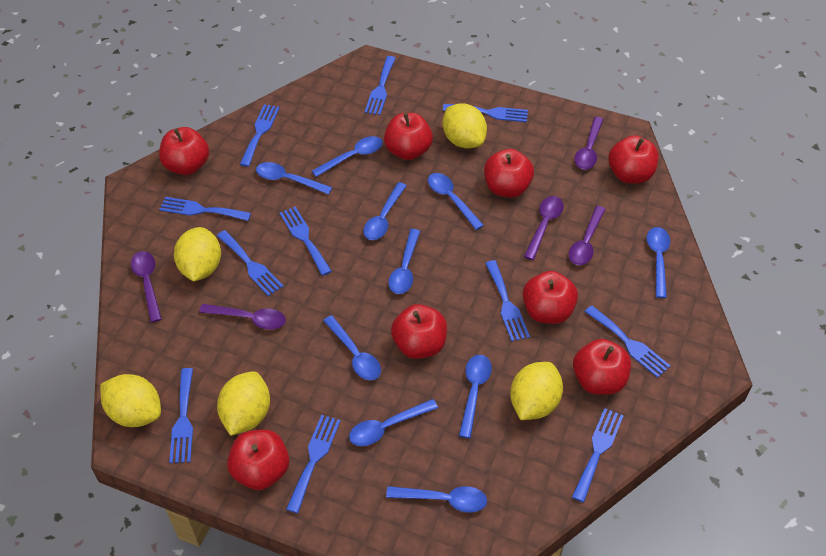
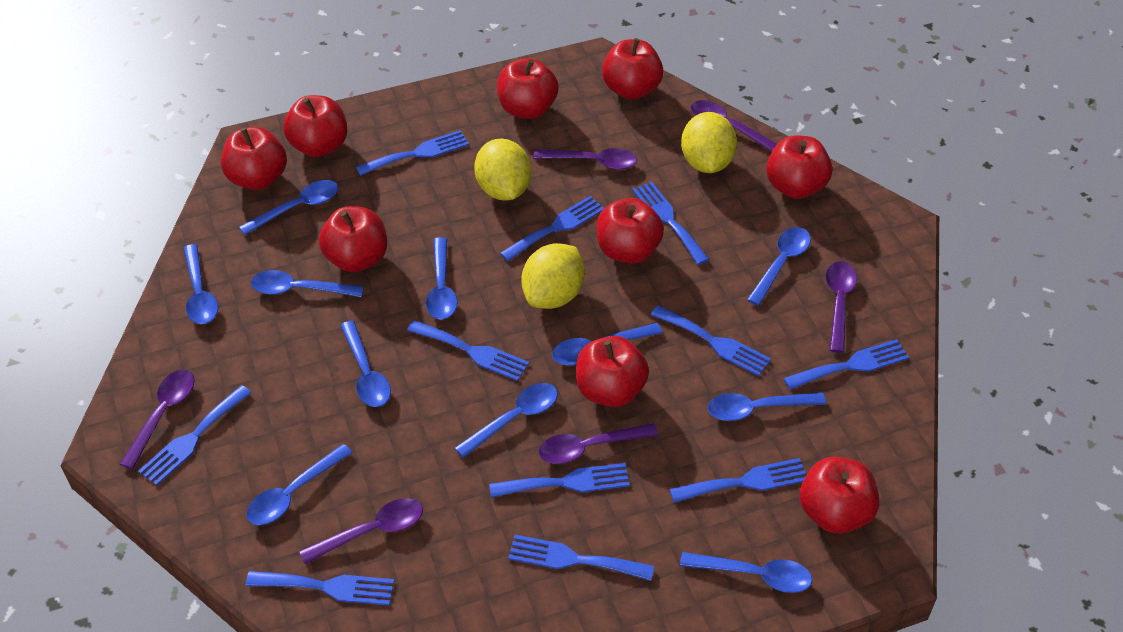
blue spoon: 10 -> 11
purple spoon: 5 -> 6
red apple: 8 -> 9
yellow lemon: 5 -> 3

